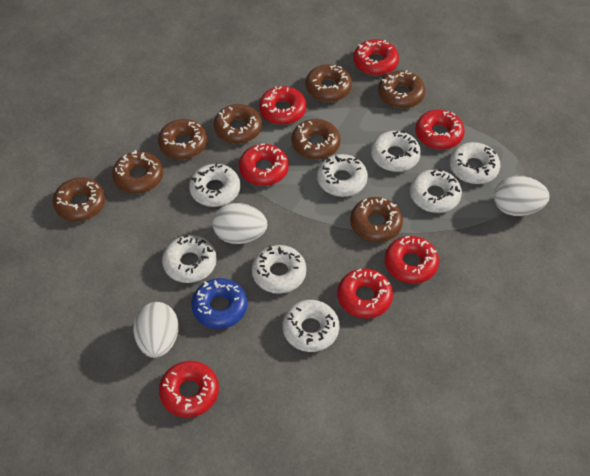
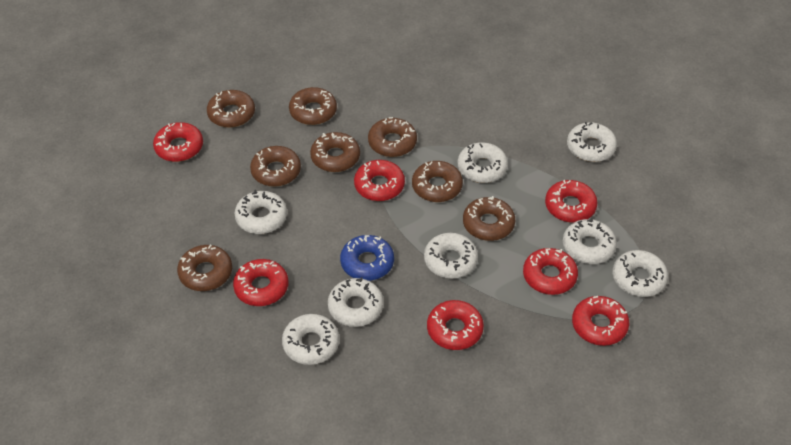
white egg: 3 -> 0

